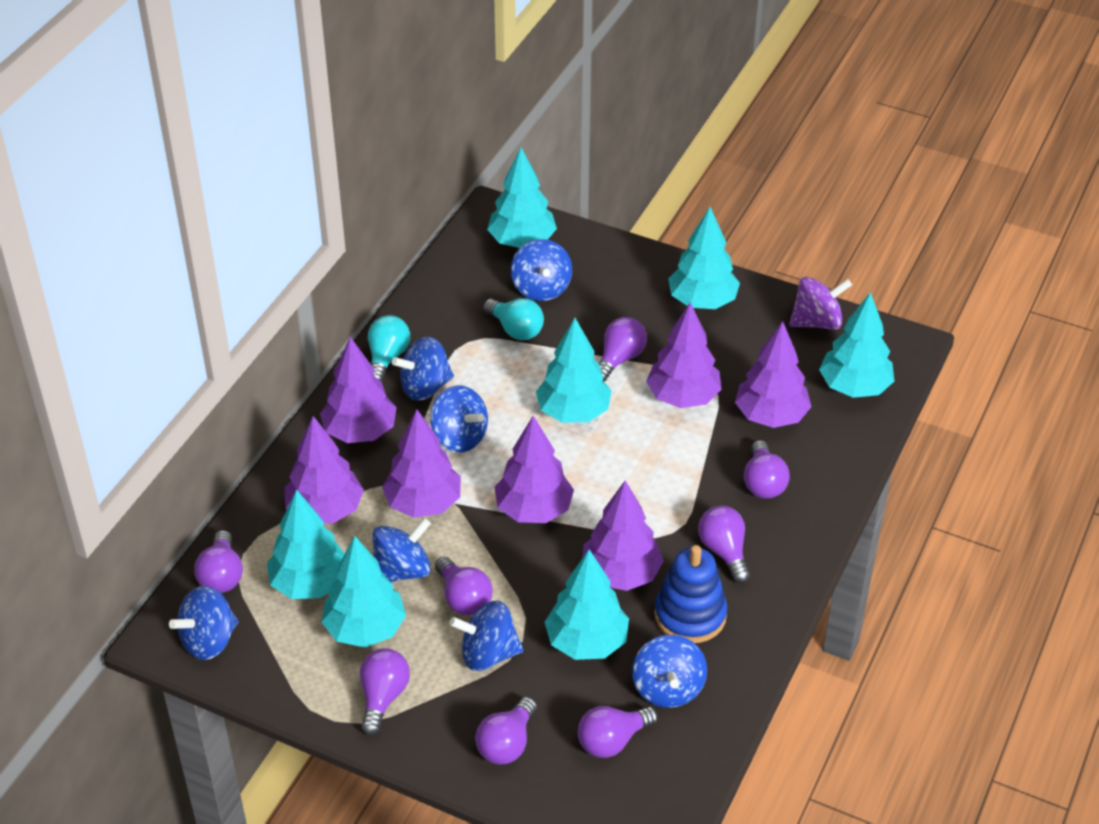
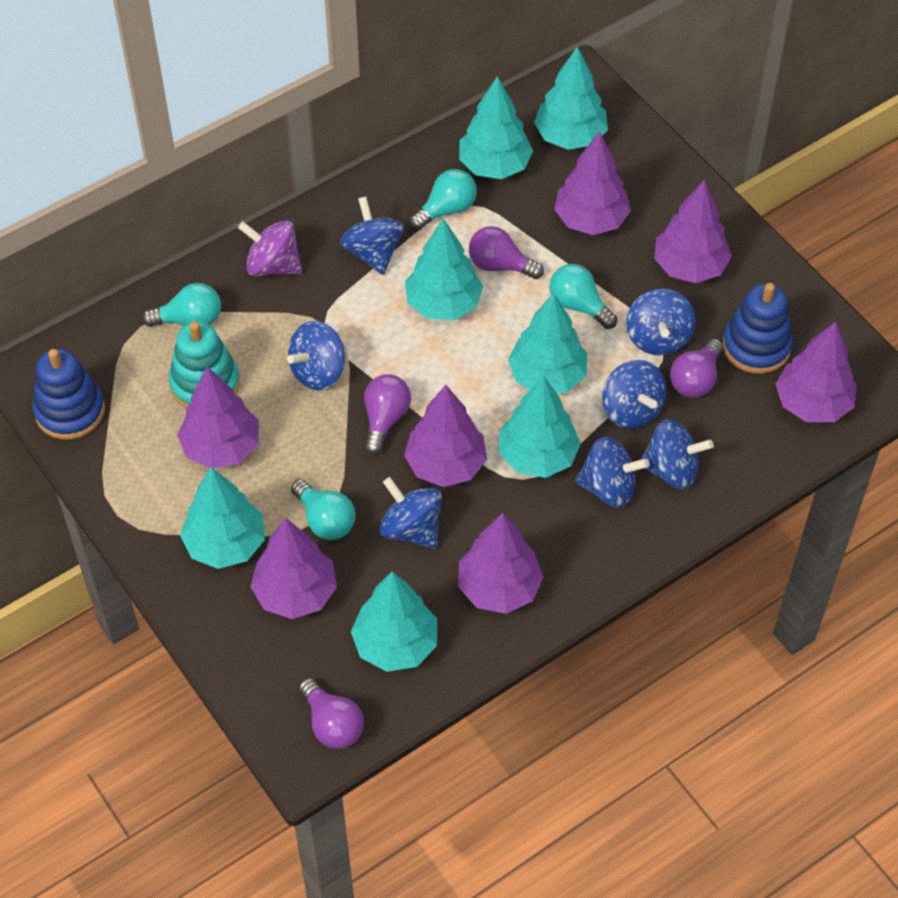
blue stacking toy: 1 -> 2
purple light bulb: 8 -> 4
turquoise light bulb: 2 -> 4
turquoise stacking toy: 0 -> 1

